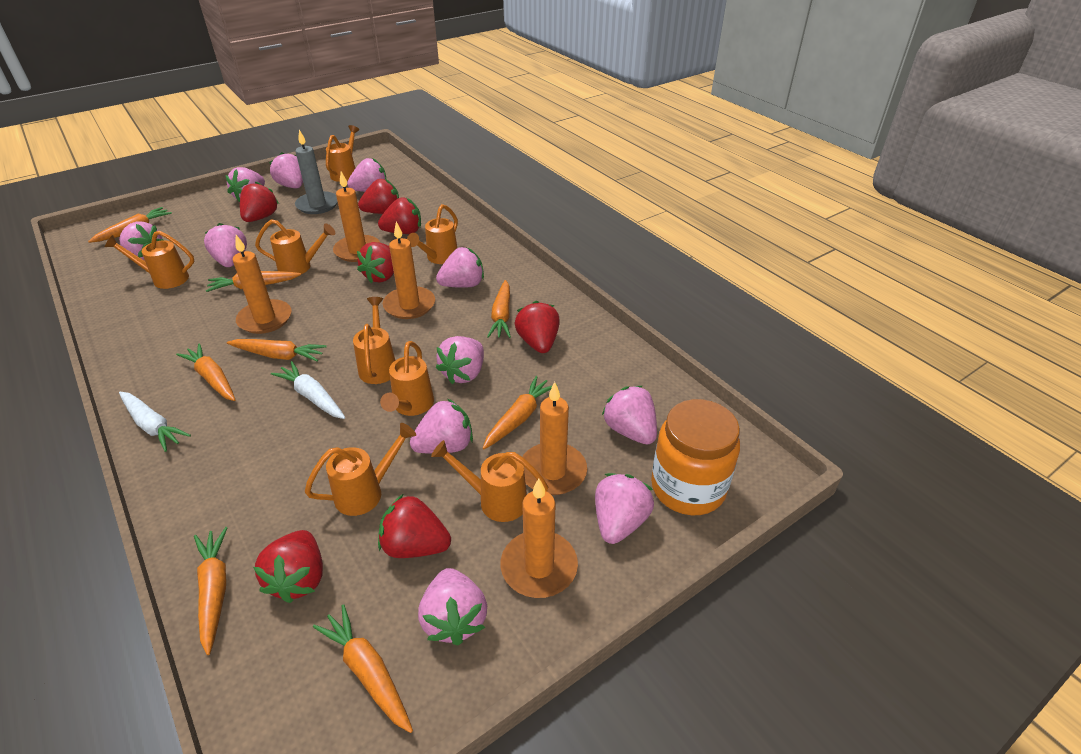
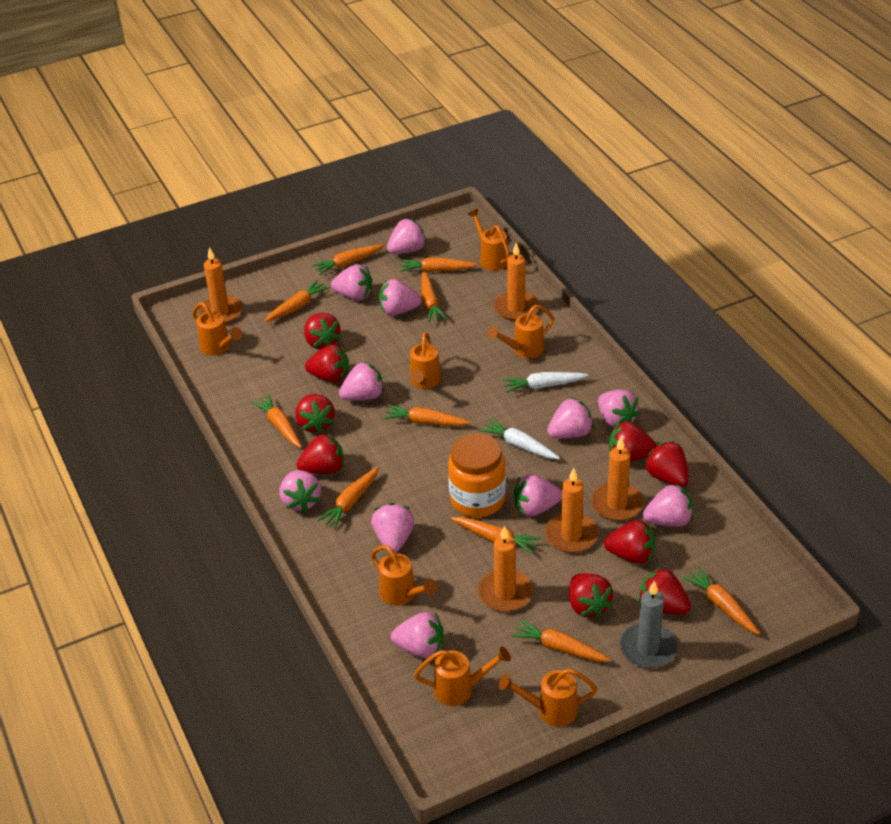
orange carrot: 8 -> 10
orange watering can: 8 -> 7
red strawberry: 7 -> 9

